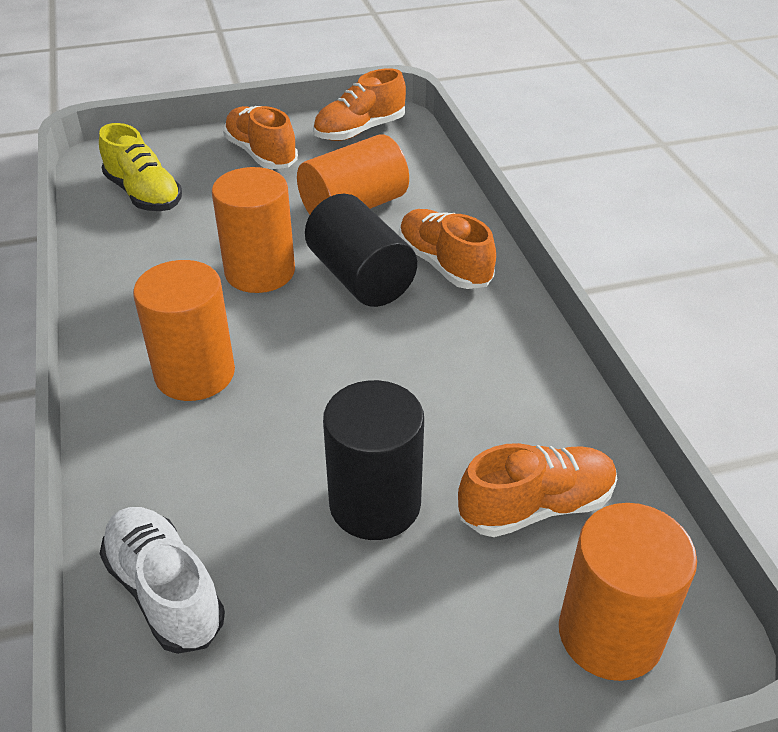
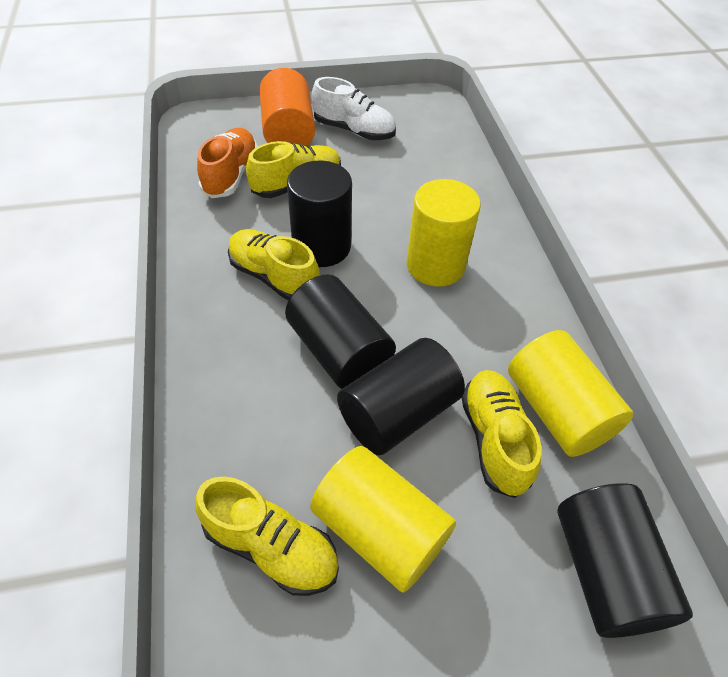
black cylinder: 2 -> 4
orange cylinder: 4 -> 1
orange shoe: 4 -> 1
yellow cylinder: 0 -> 3
yellow shoe: 1 -> 4

